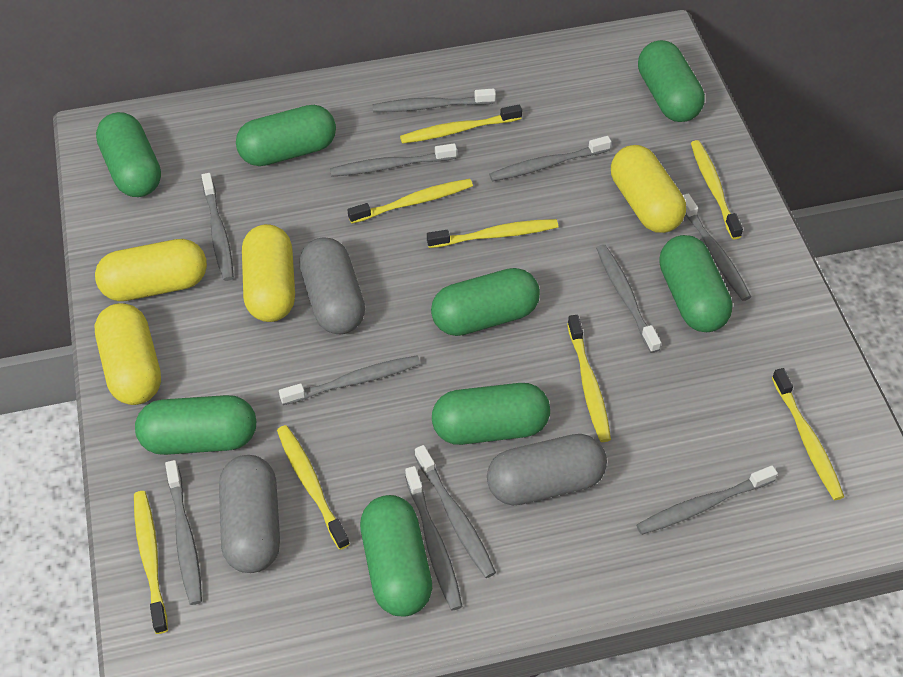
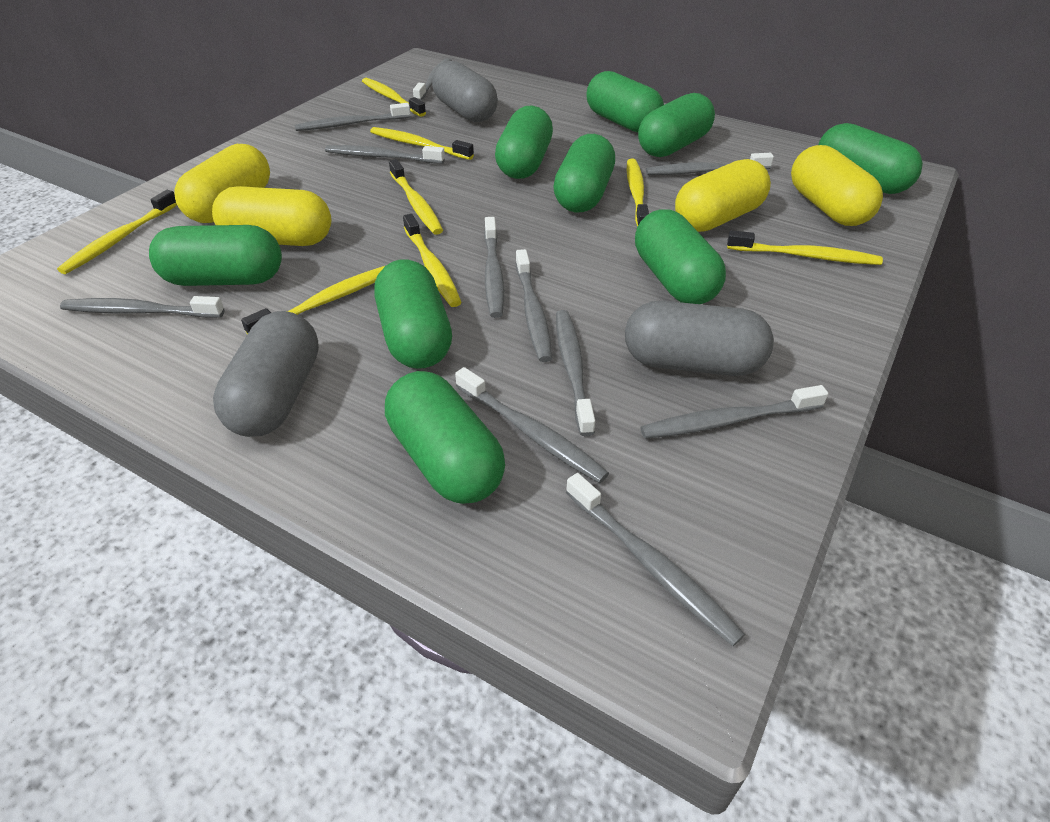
green capsule: 8 -> 9

